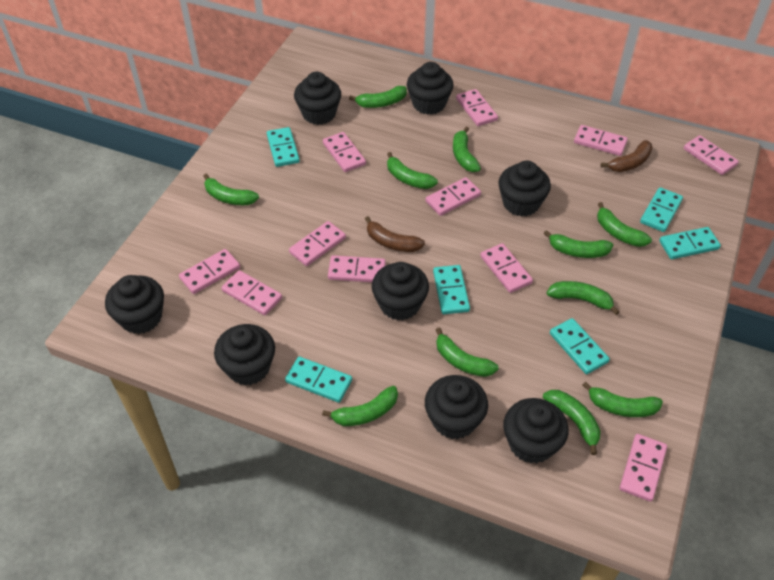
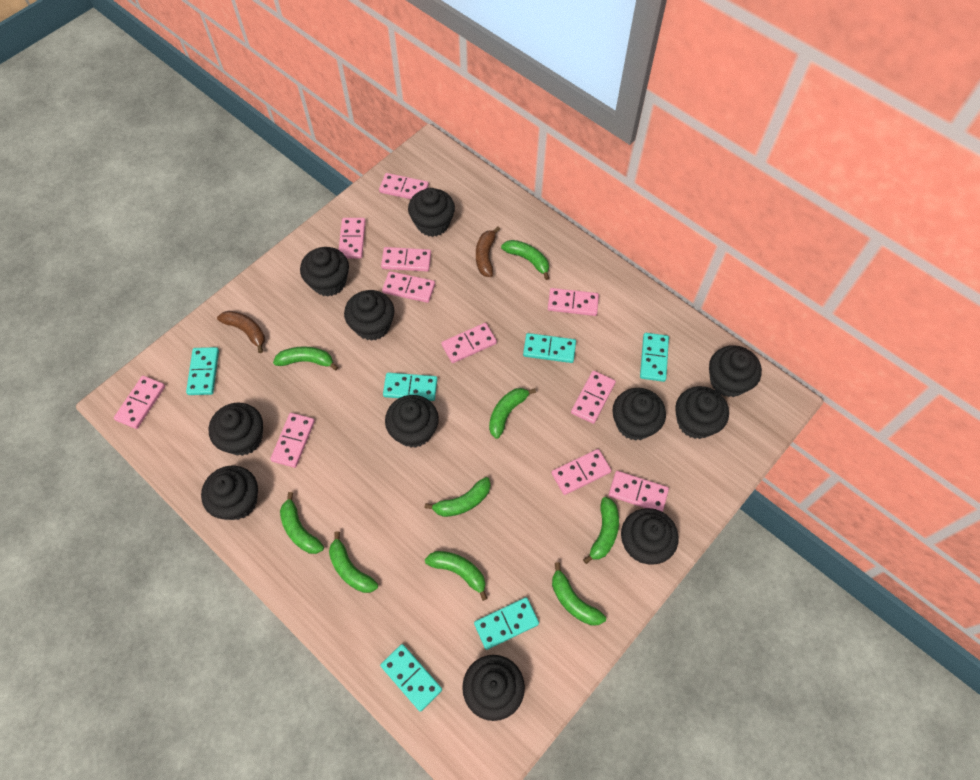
black cupcake: 8 -> 11
green banana: 11 -> 9

